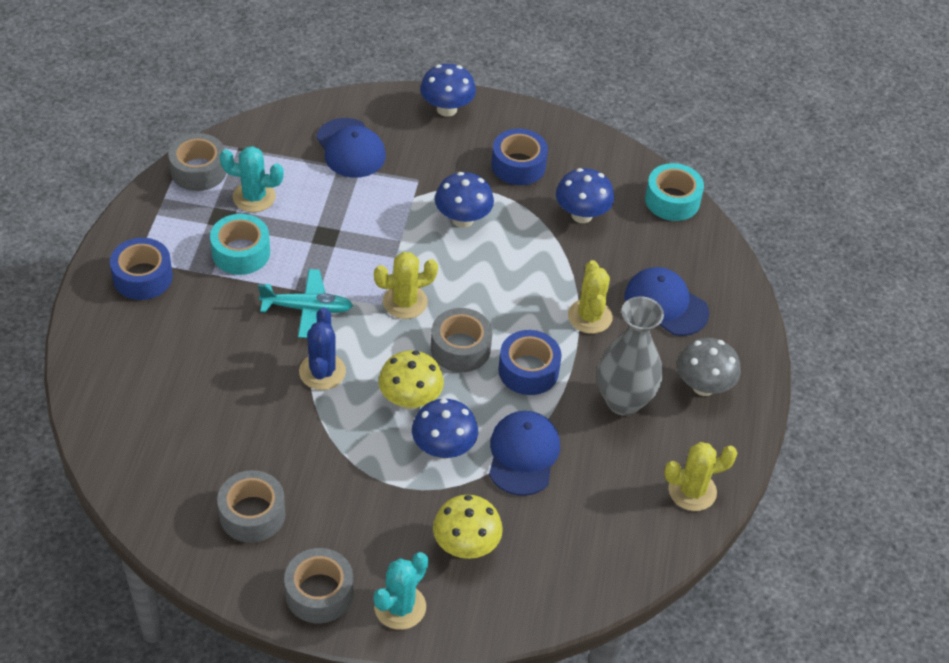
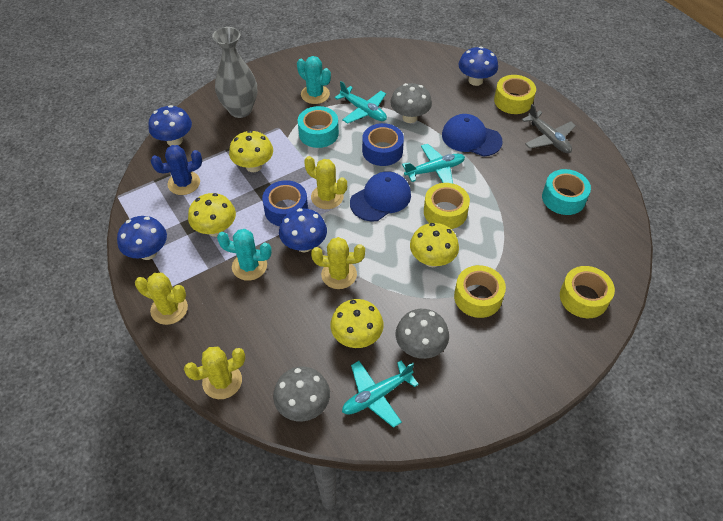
blue cap: 3 -> 2
blue tape: 3 -> 2
grey mushroom: 1 -> 3
grey plane: 0 -> 1
grey tape: 4 -> 0
turquoise plane: 1 -> 3
yellow cactus: 3 -> 4
yellow mushroom: 2 -> 4
yellow tape: 0 -> 4

